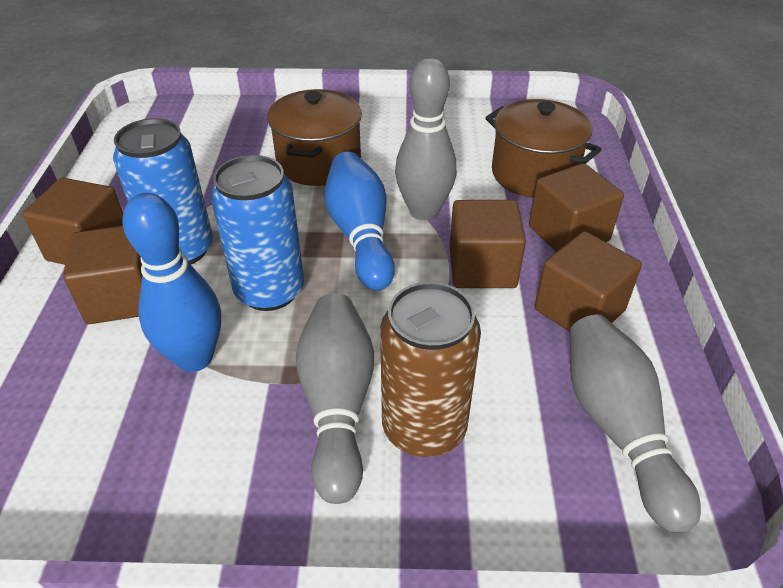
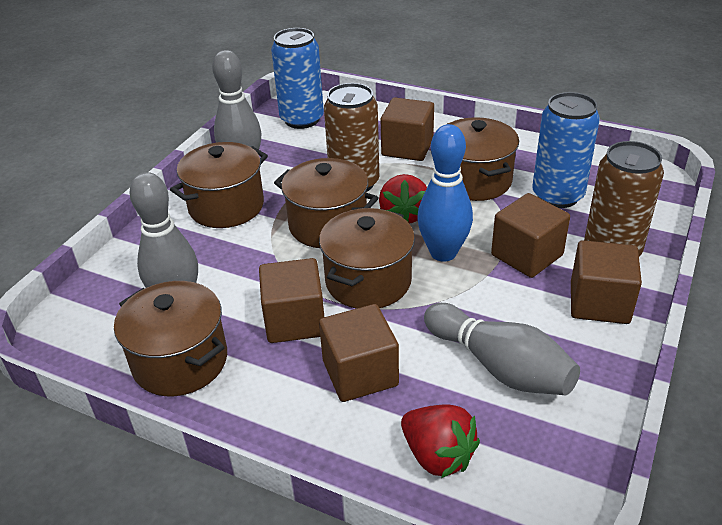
blue bowling pin: 2 -> 1
brown can: 1 -> 2
brown pot: 2 -> 5
red strawberry: 0 -> 2

